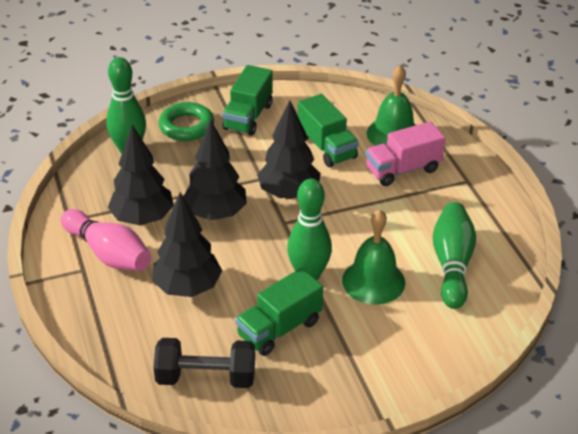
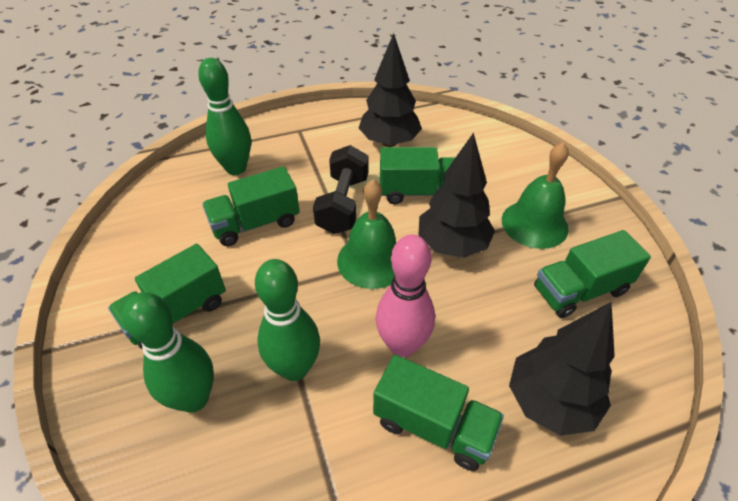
black tree: 4 -> 3
green ring: 1 -> 0
green truck: 3 -> 5
pink truck: 1 -> 0

